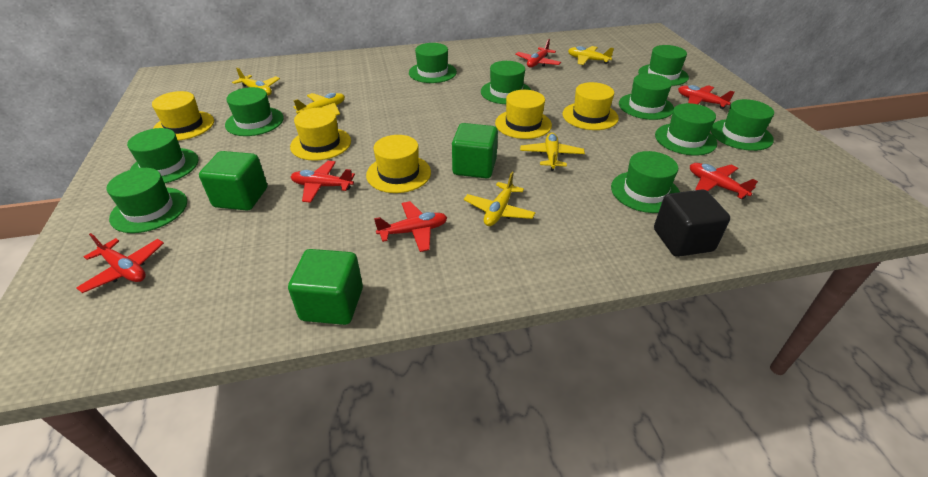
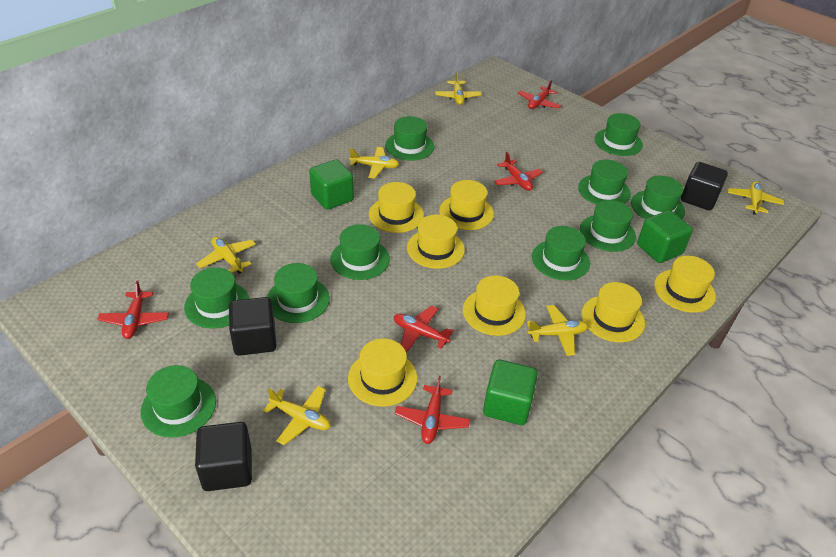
black cube: 1 -> 3
red plane: 6 -> 5
yellow hat: 5 -> 7
yellow plane: 5 -> 6

